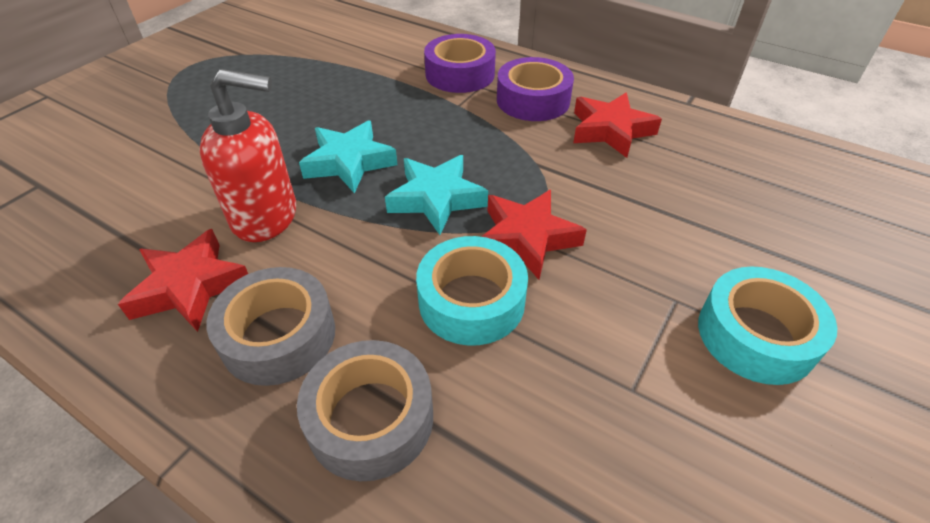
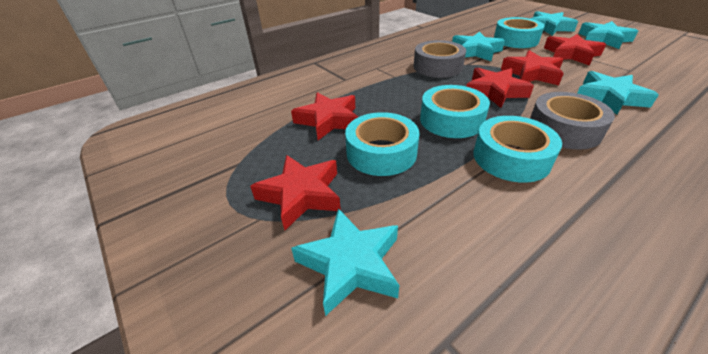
purple tape: 2 -> 0
red soap dispenser: 1 -> 0
red star: 3 -> 5
turquoise star: 2 -> 5
turquoise tape: 2 -> 4

